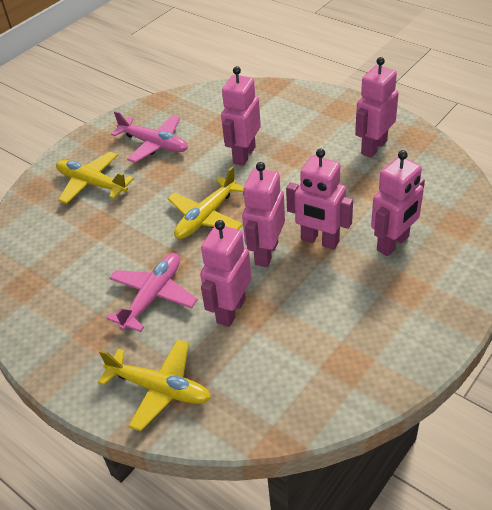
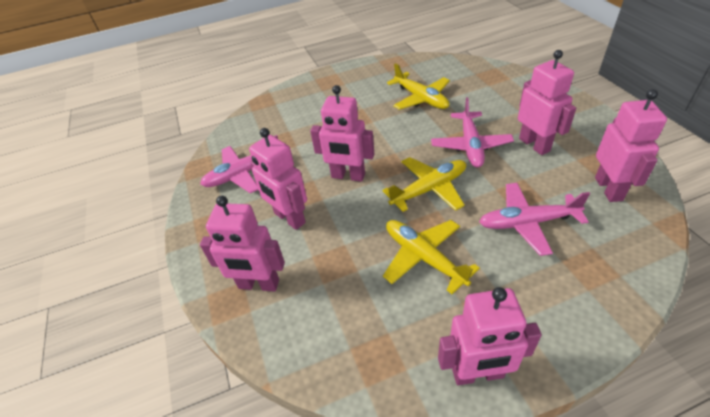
pink plane: 2 -> 3

